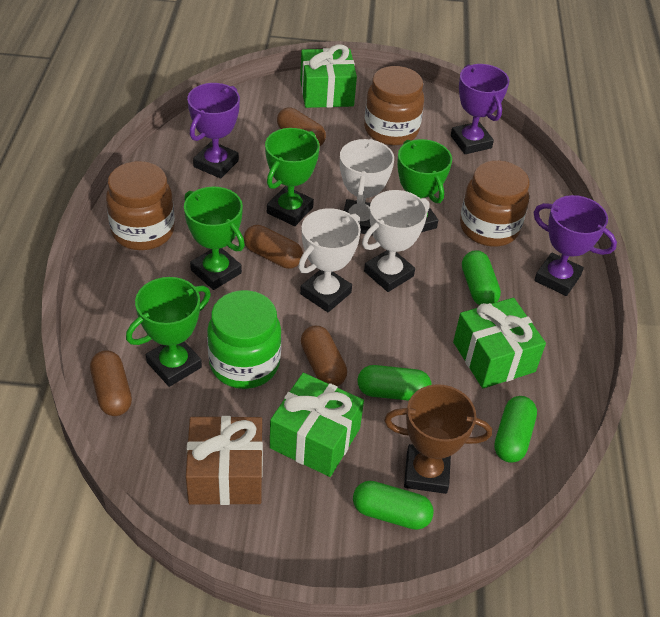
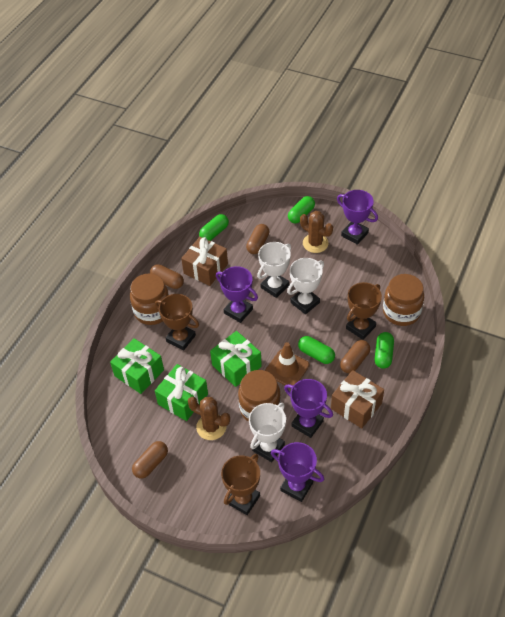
brown cactus: 0 -> 2
brown gift: 1 -> 2
brown traffic cone: 0 -> 1
brown trophy: 1 -> 3
green jar: 1 -> 0
green trophy: 4 -> 0
purple trophy: 3 -> 4

